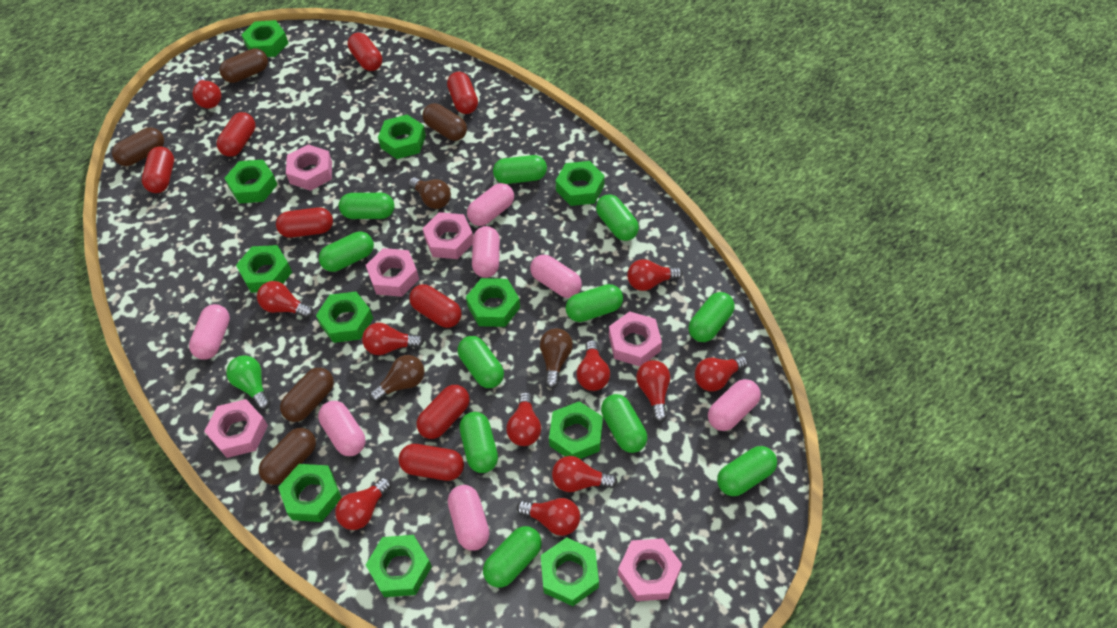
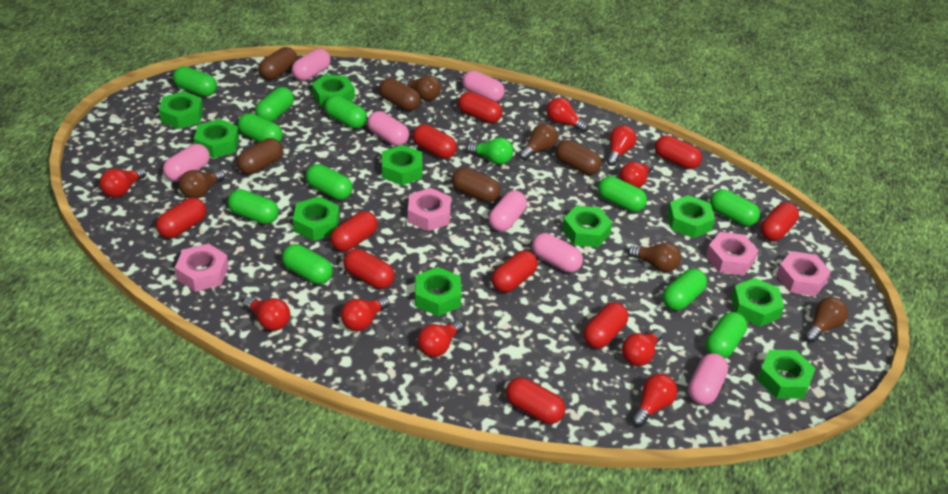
brown light bulb: 3 -> 5
green nut: 11 -> 10
pink nut: 6 -> 4
red capsule: 8 -> 10
red light bulb: 11 -> 9

